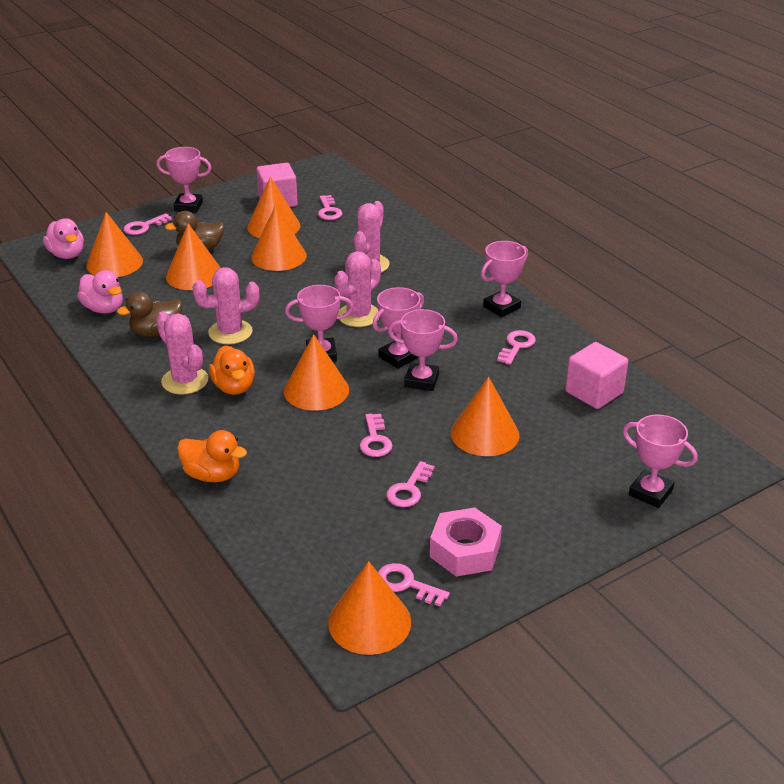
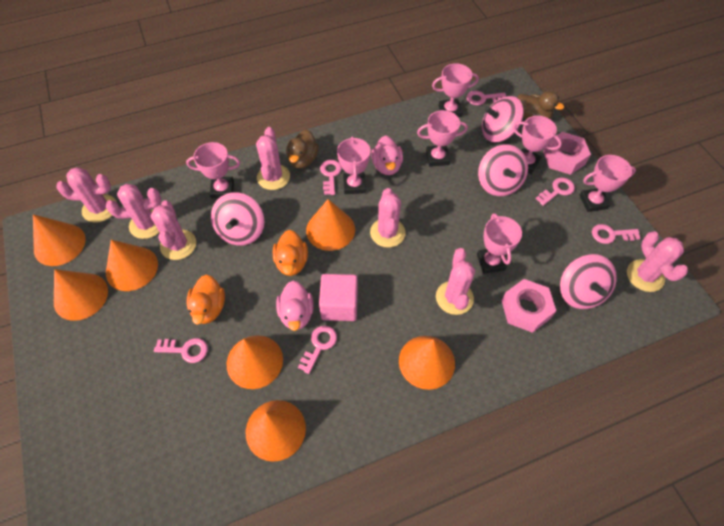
pink cactus: 4 -> 7
pink cube: 2 -> 1
pink nut: 1 -> 2
pink spinning top: 0 -> 4
pink trophy: 6 -> 7

